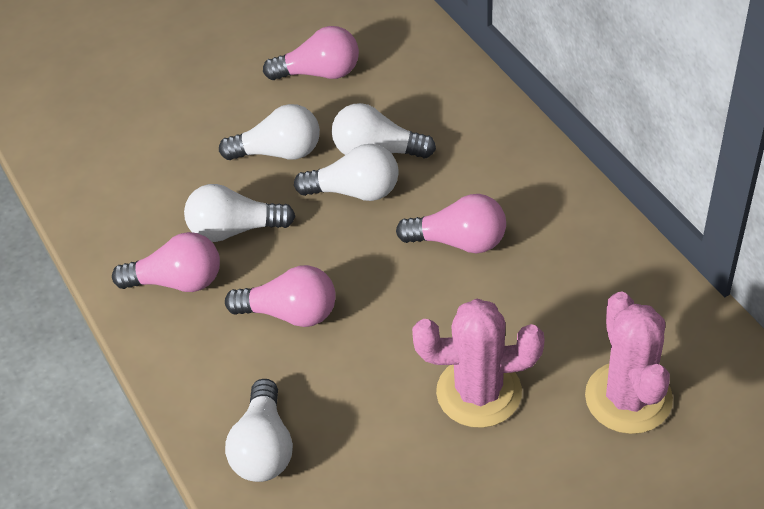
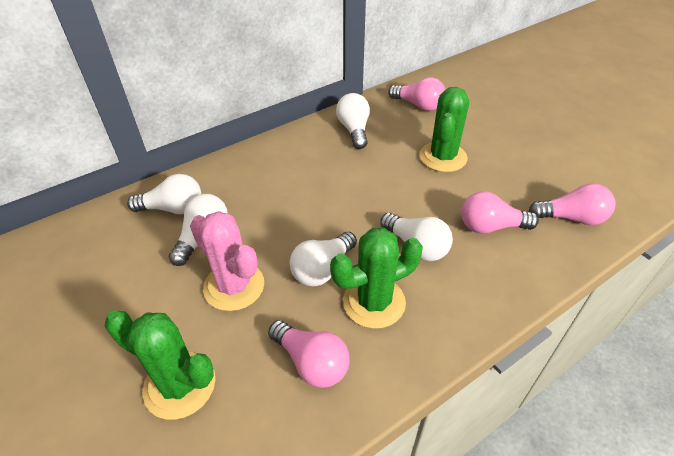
green cactus: 0 -> 3
pink cactus: 2 -> 1

